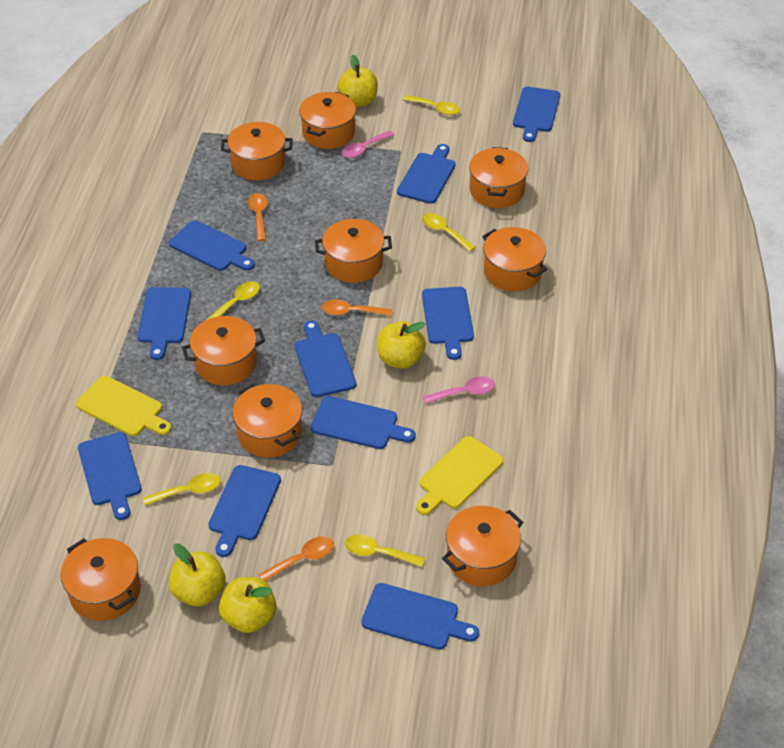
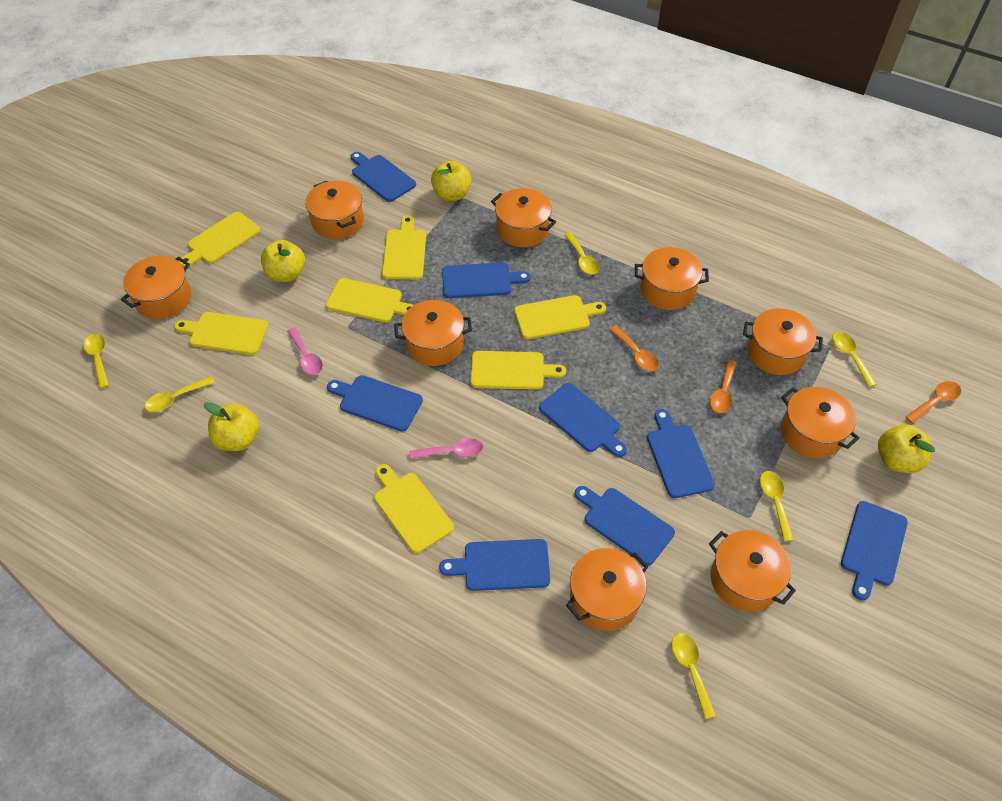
blue cutting board: 10 -> 8
yellow cutting board: 2 -> 7
yellow spoon: 5 -> 6

